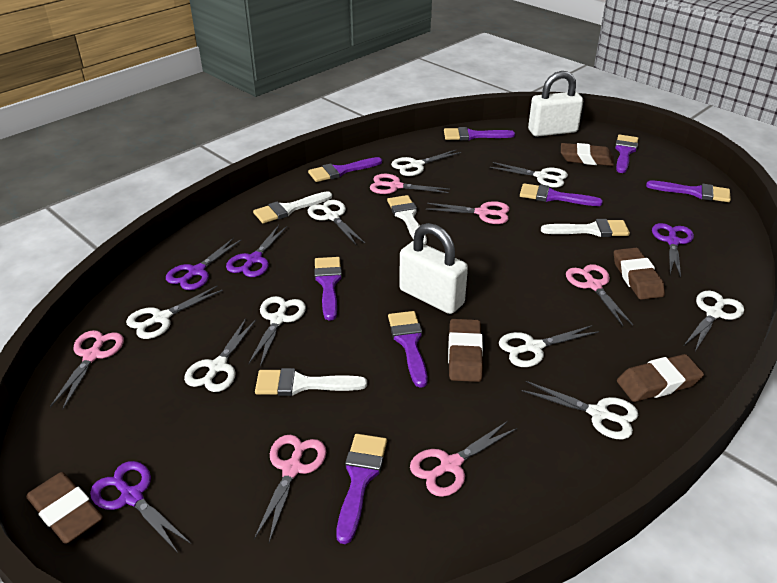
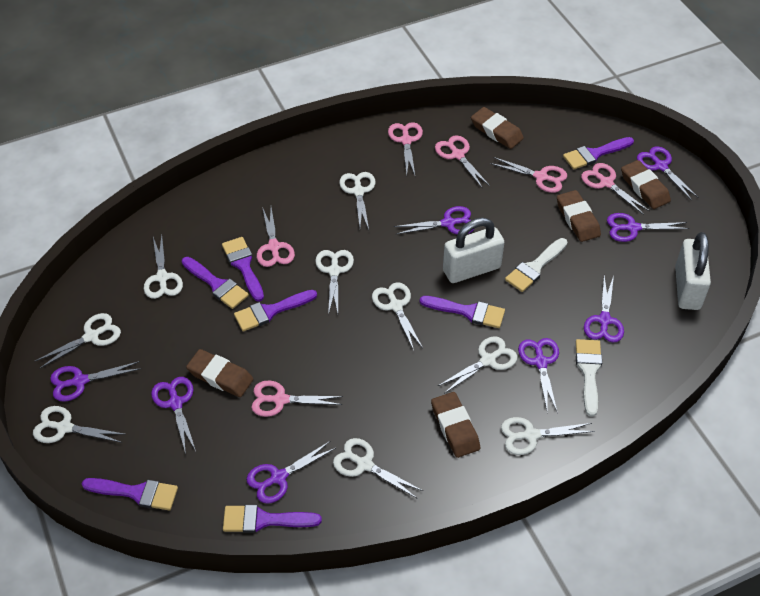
purple brush: 8 -> 7
purple scissors: 4 -> 8
white brush: 4 -> 2

